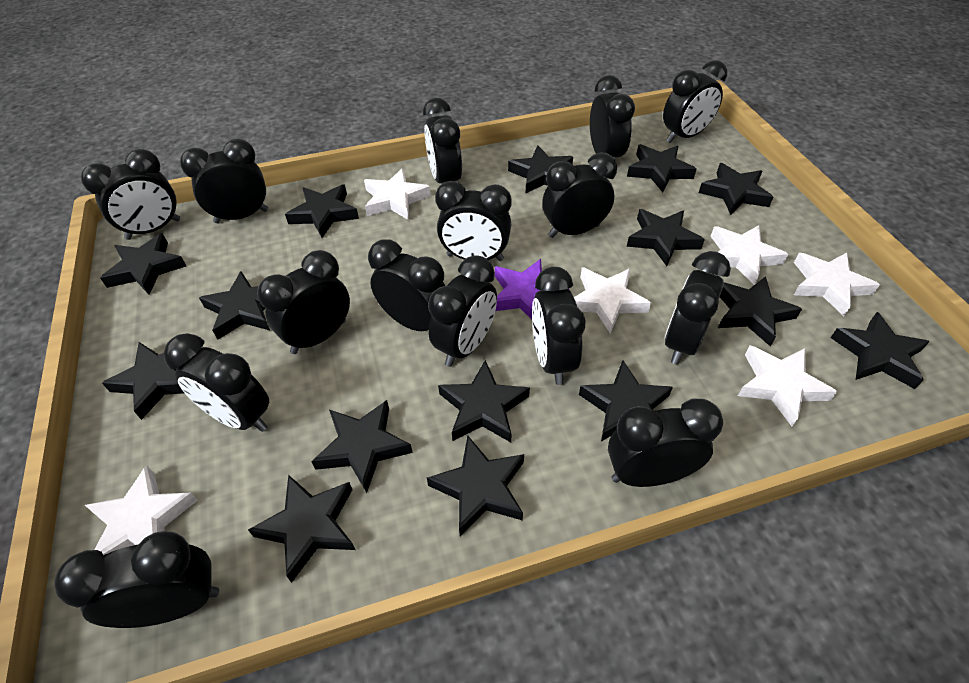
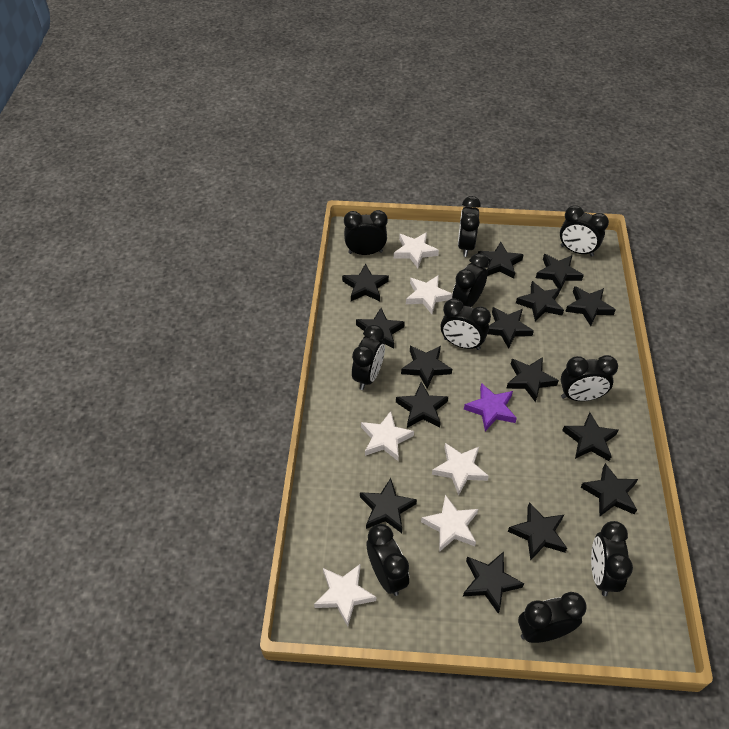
black clock: 15 -> 10

